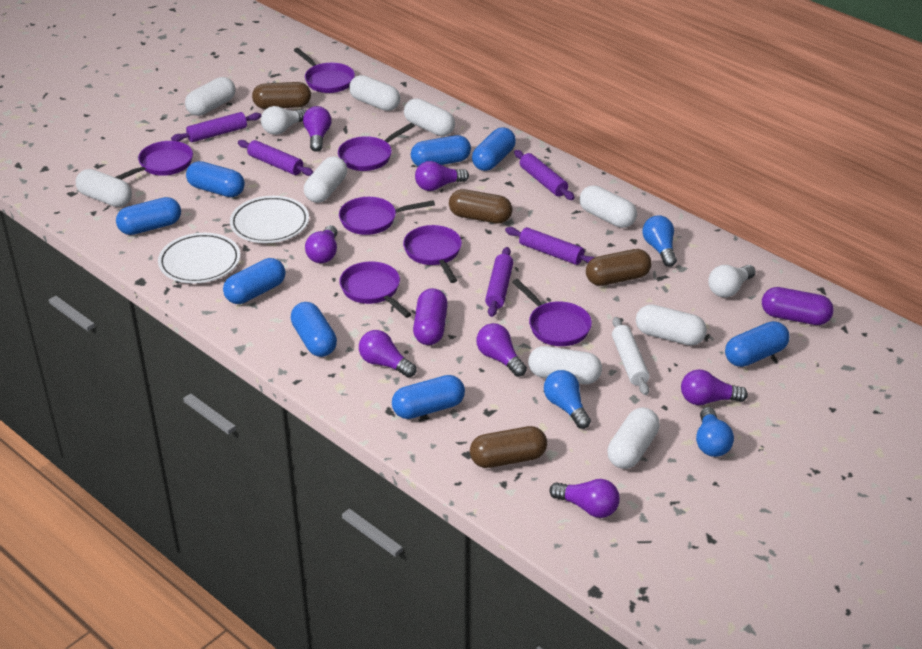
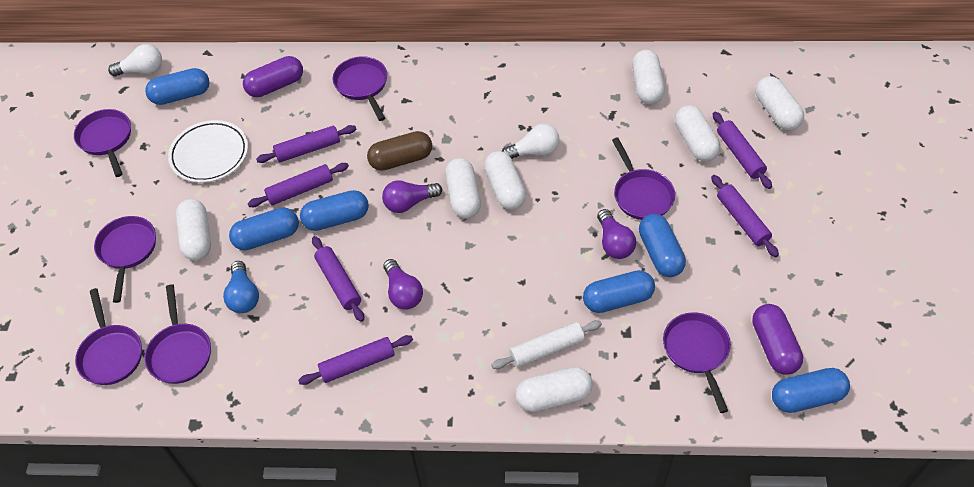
blue capsule: 8 -> 6
blue light bulb: 3 -> 1
brown capsule: 4 -> 1
purple light bulb: 7 -> 3
purple rolling pin: 5 -> 6
white capsule: 9 -> 7
white plate: 2 -> 1

